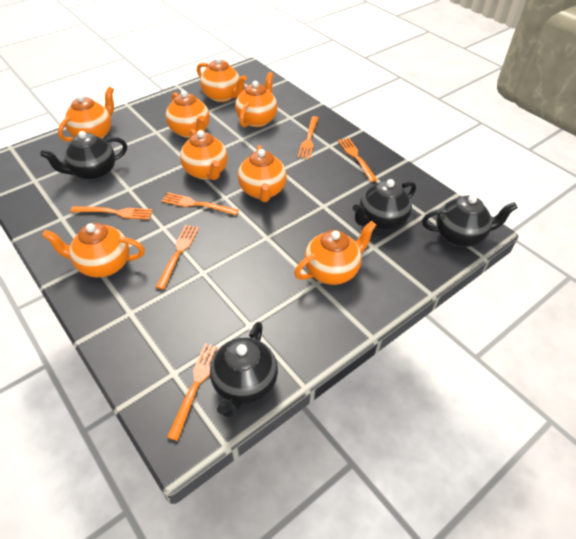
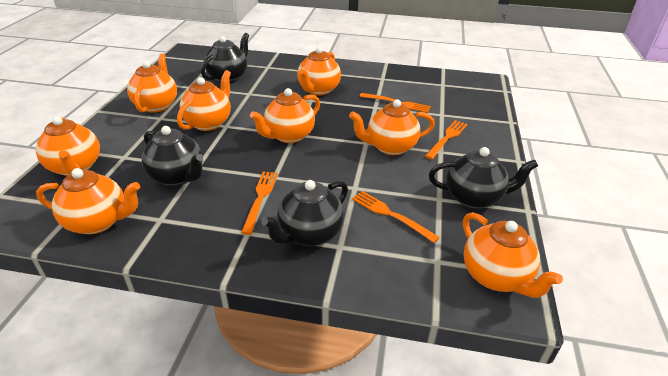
orange fork: 6 -> 4

